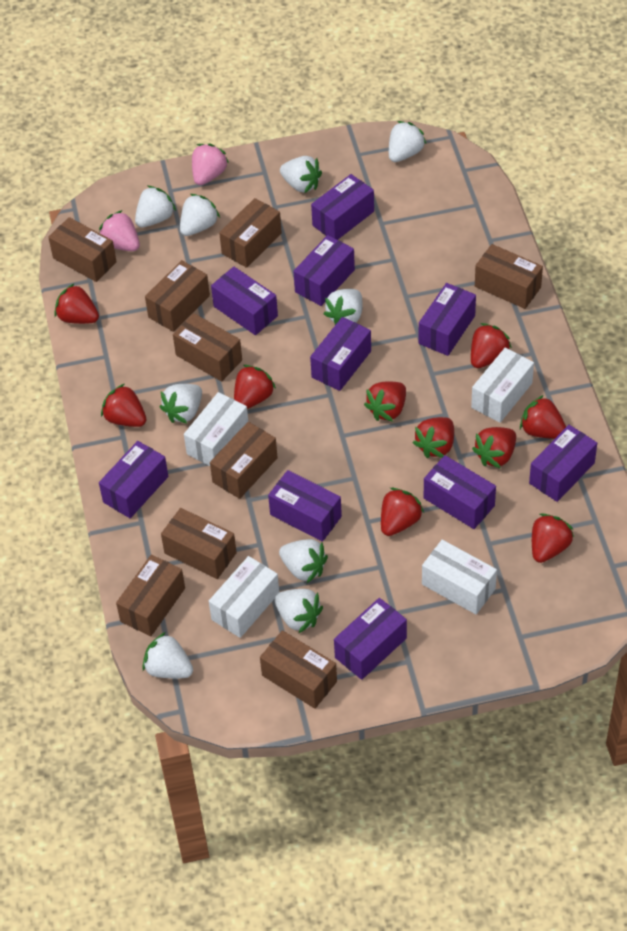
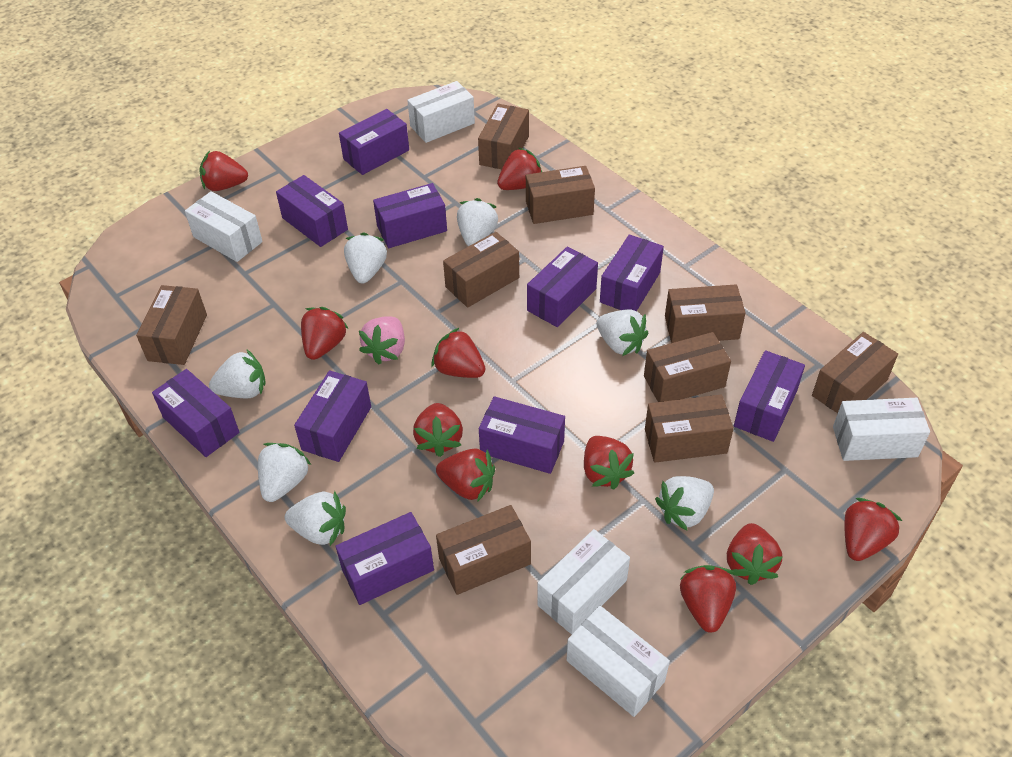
pink strawberry: 2 -> 1
white box: 4 -> 5
white strawberry: 9 -> 7

